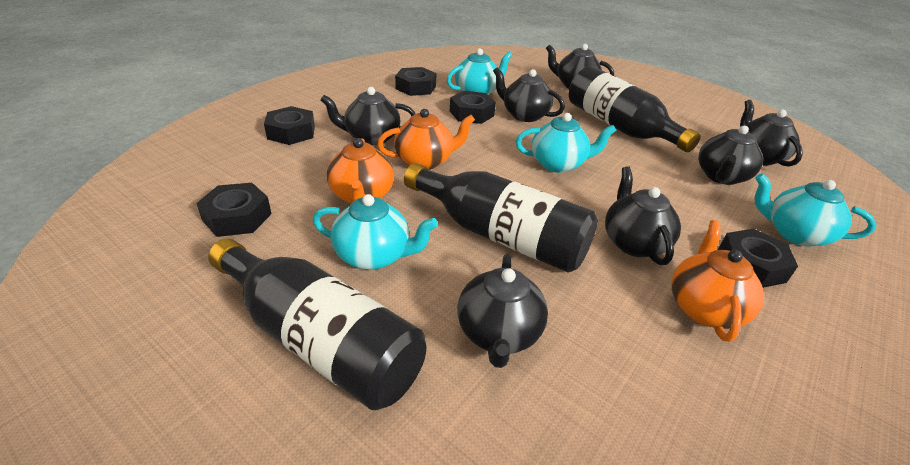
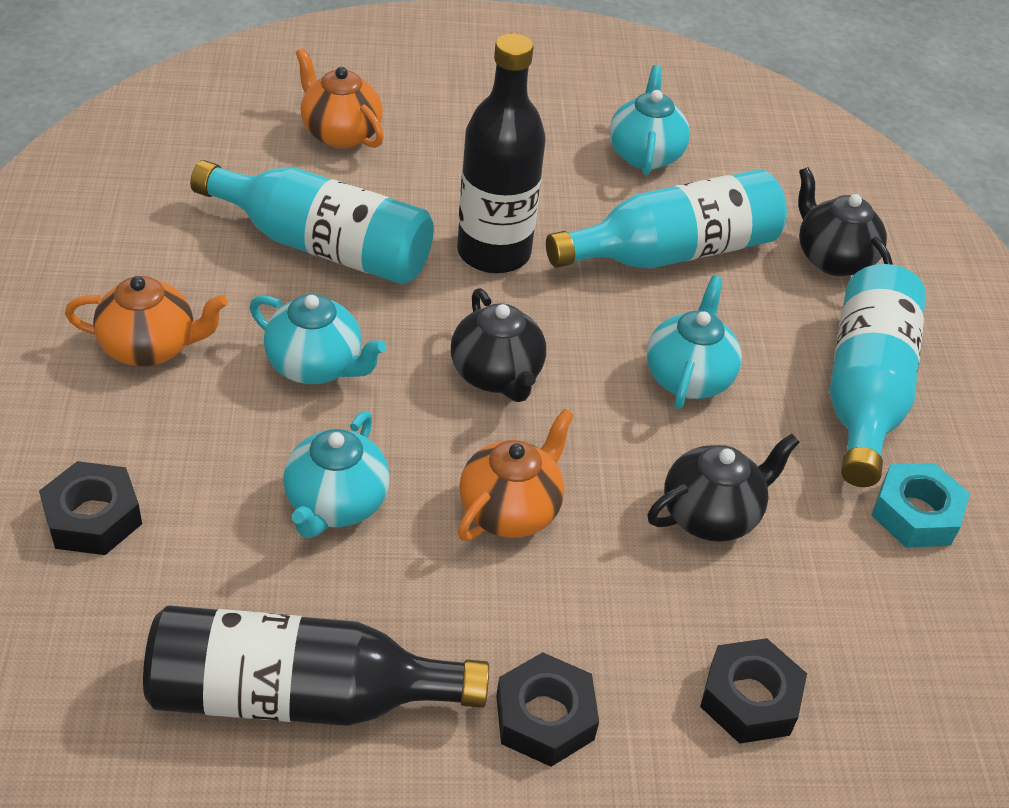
black bottle: 3 -> 2
black nut: 5 -> 3
black teapot: 7 -> 3
turquoise bottle: 0 -> 3
turquoise nut: 0 -> 1

